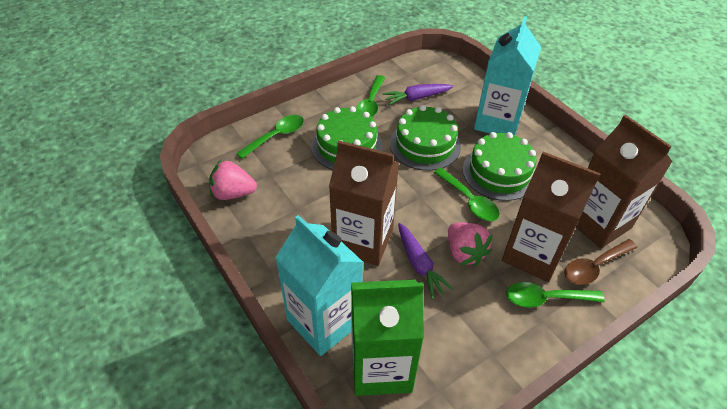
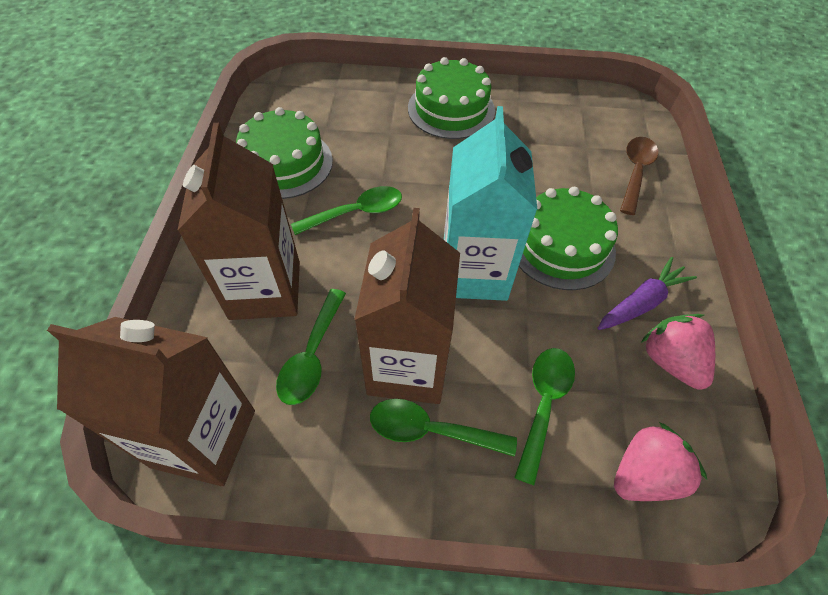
green carton: 1 -> 0
purple carrot: 2 -> 1
turquoise carton: 2 -> 1

